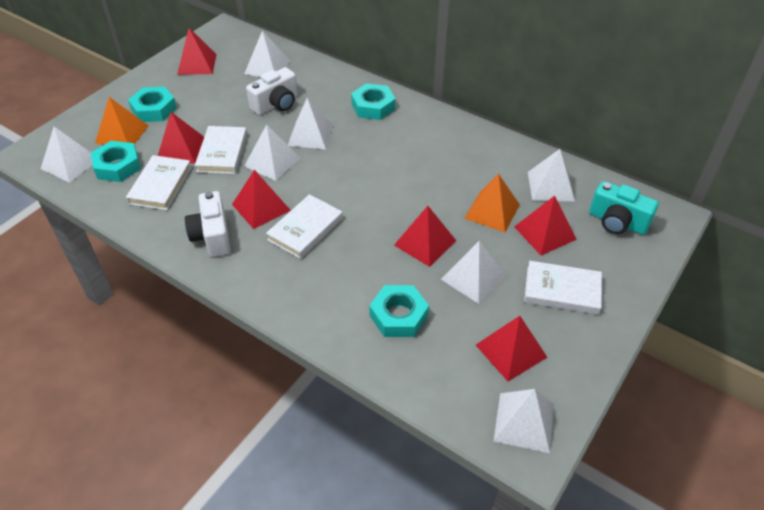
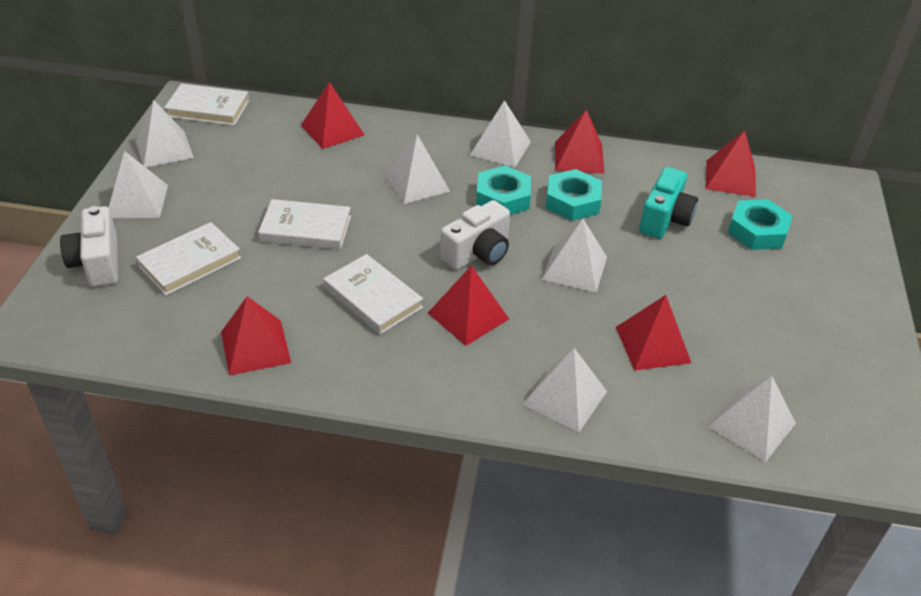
orange pyramid: 2 -> 0
turquoise nut: 4 -> 3

